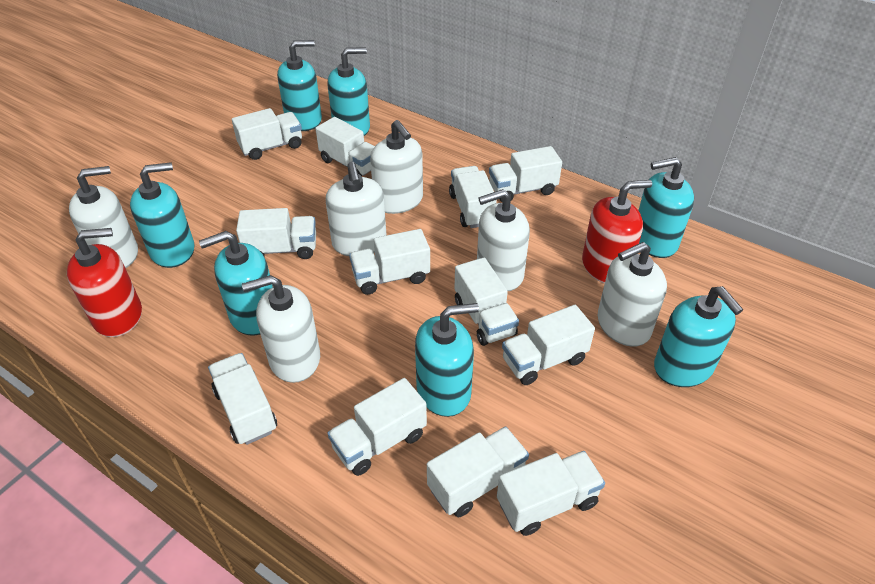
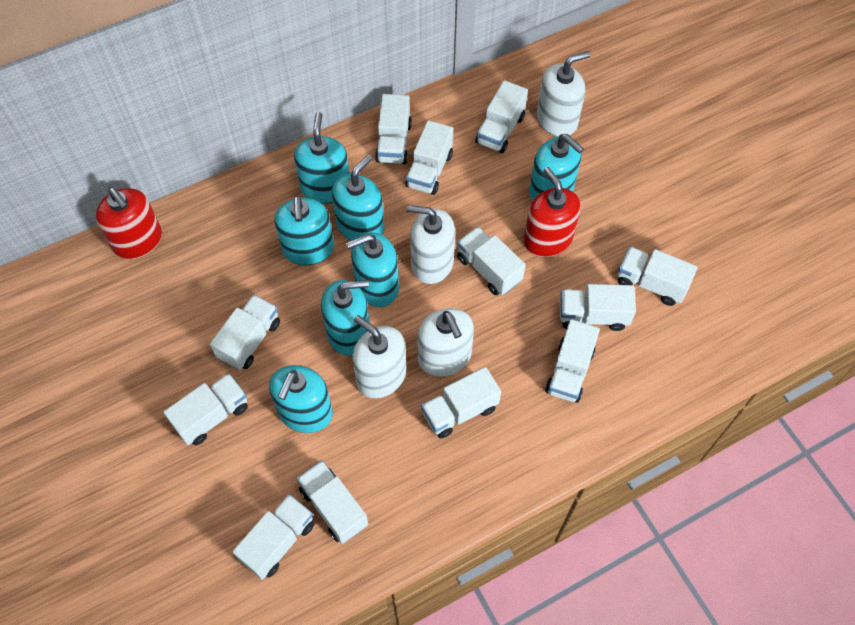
white soap dispenser: 6 -> 4

